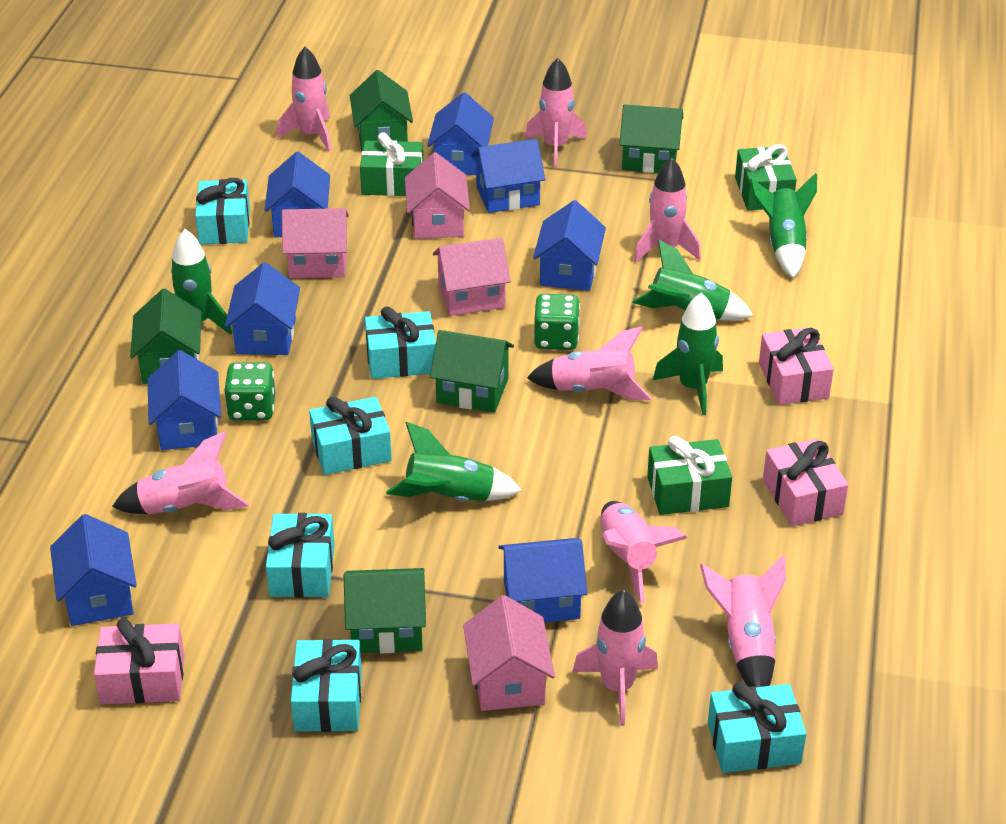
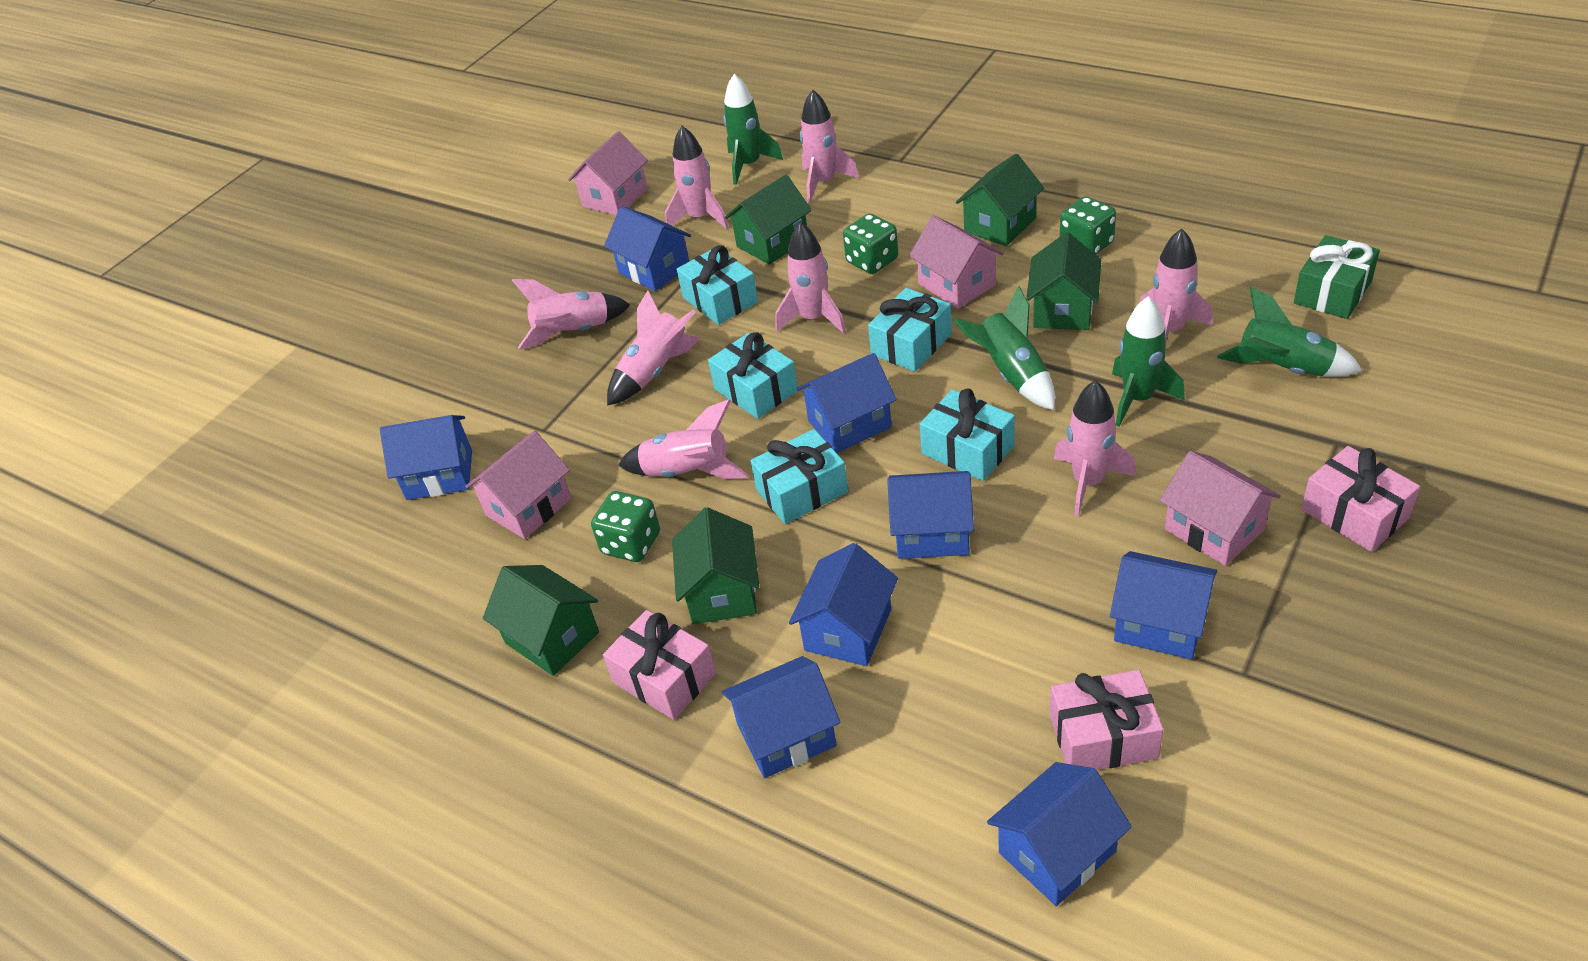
green dice: 2 -> 3
green gift: 3 -> 1
green rocket: 5 -> 4
turquoise gift: 6 -> 5

